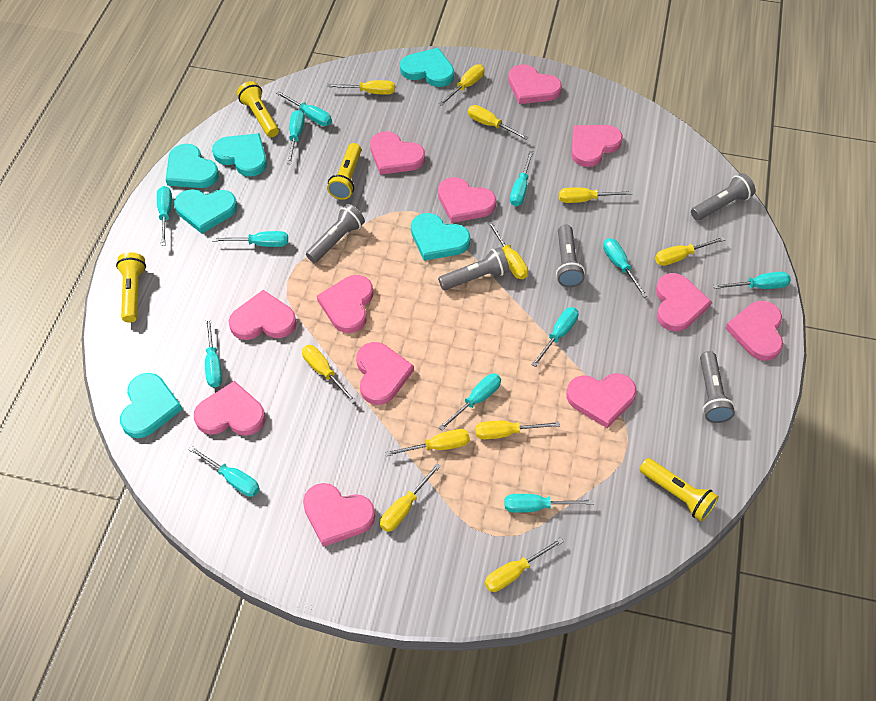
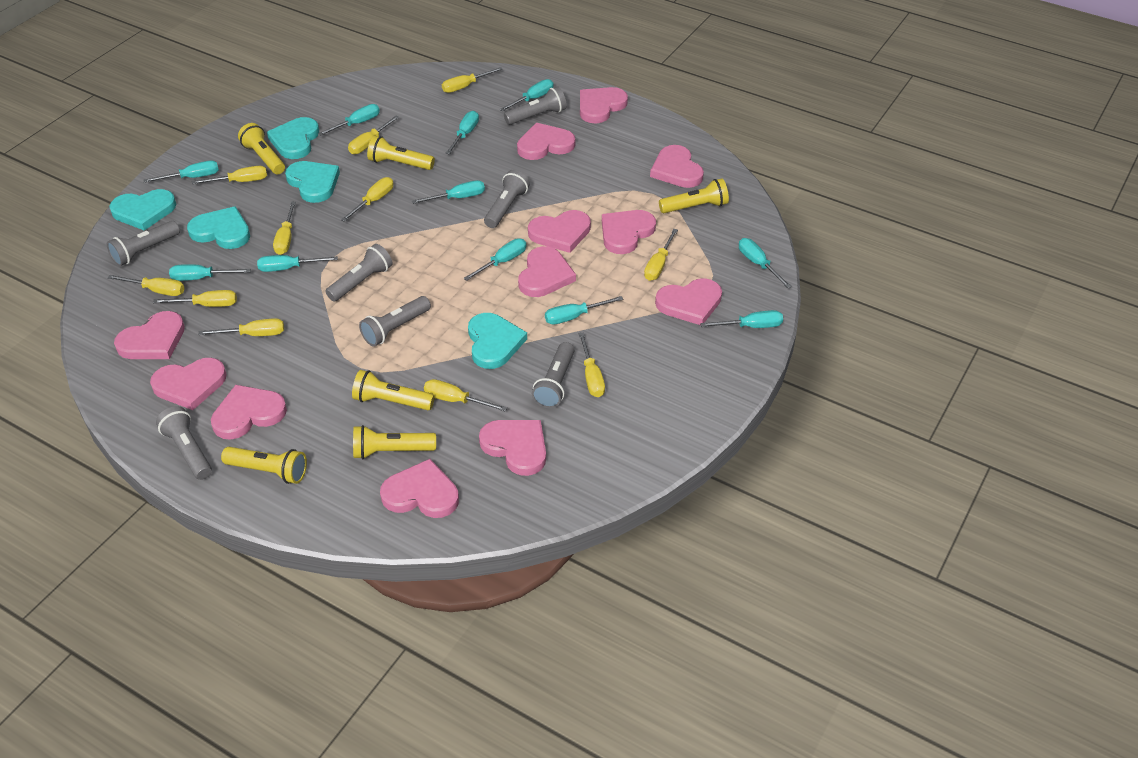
grey flashlight: 5 -> 7
turquoise heart: 6 -> 5
turquoise screwdriver: 12 -> 11
yellow flashlight: 4 -> 6

